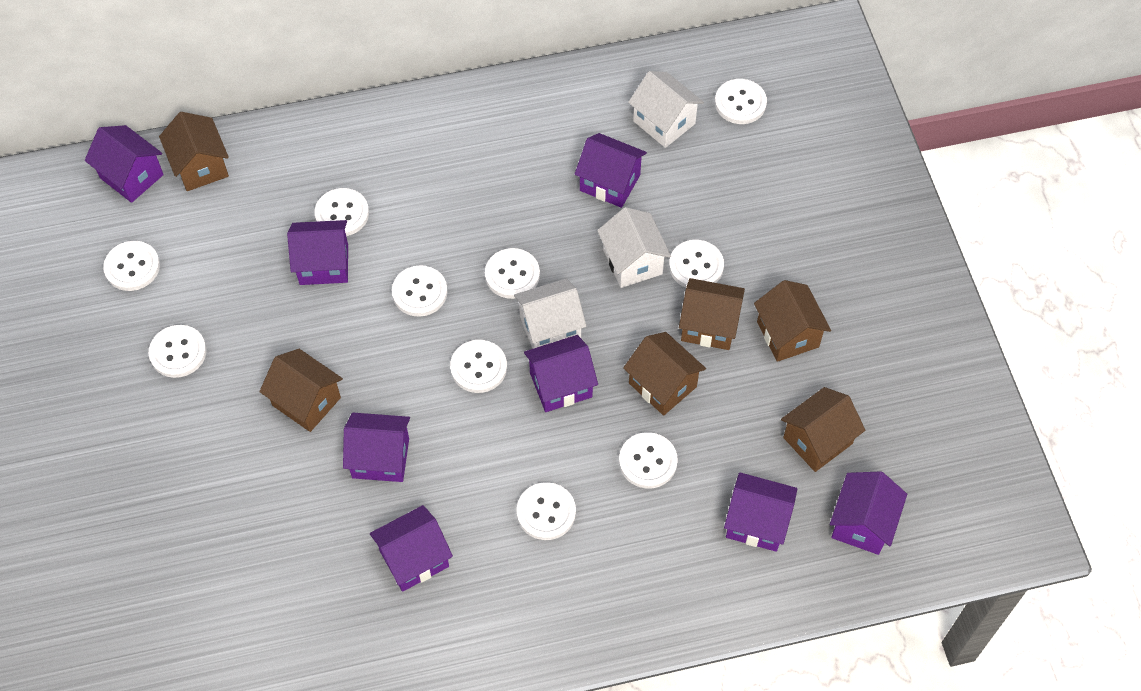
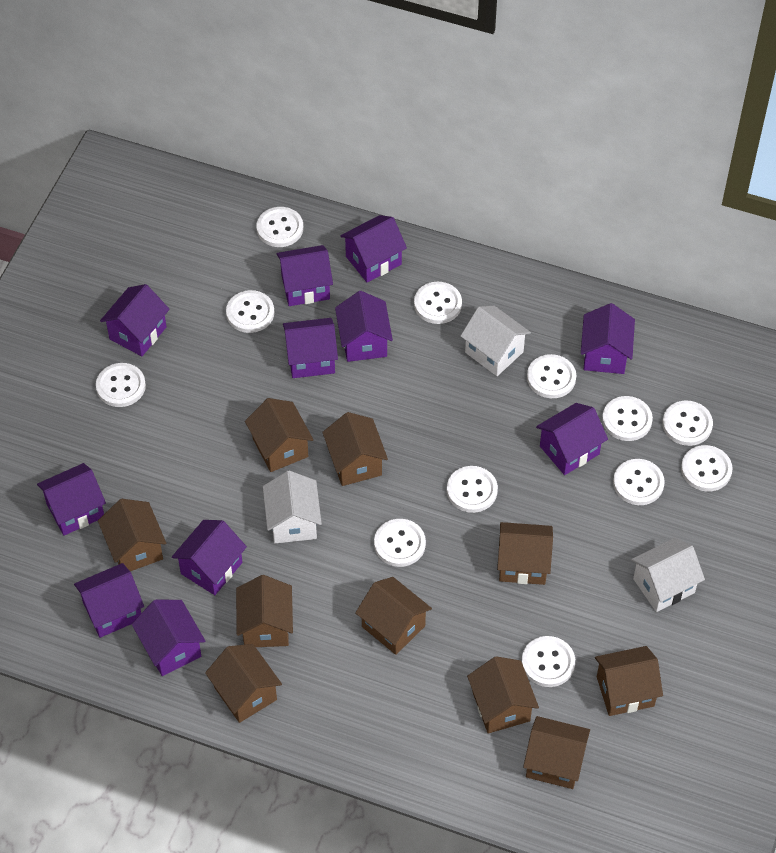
brown house: 6 -> 10
purple house: 8 -> 11
white button: 10 -> 12

